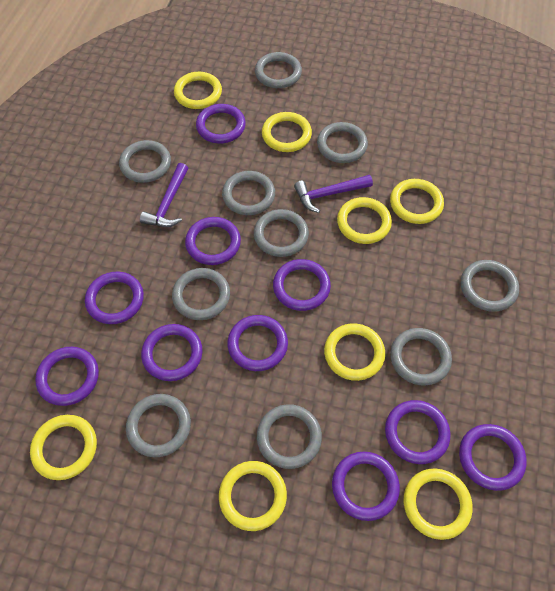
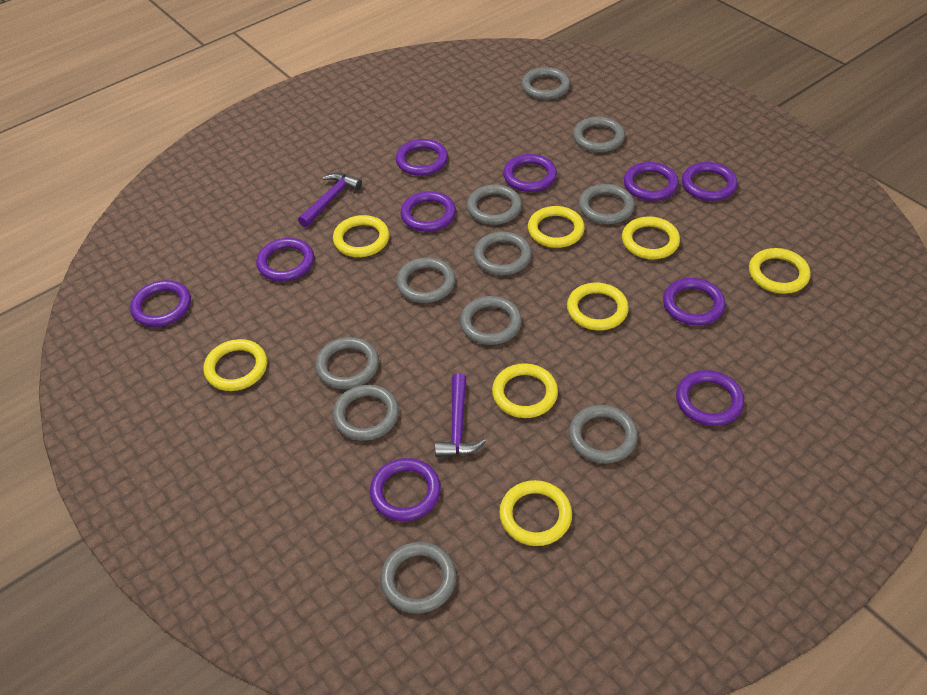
grey ring: 10 -> 11

